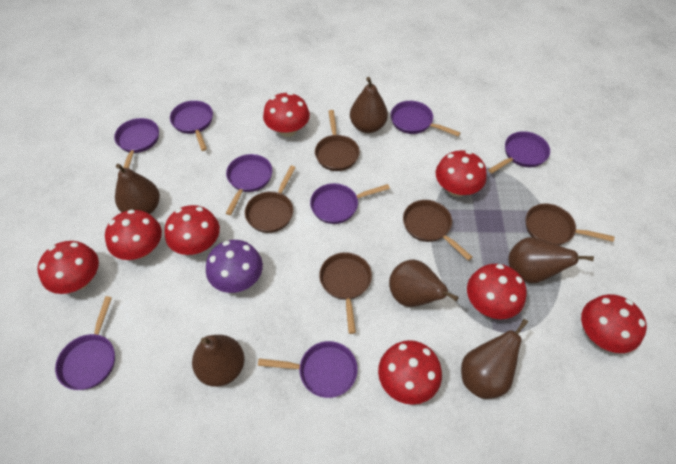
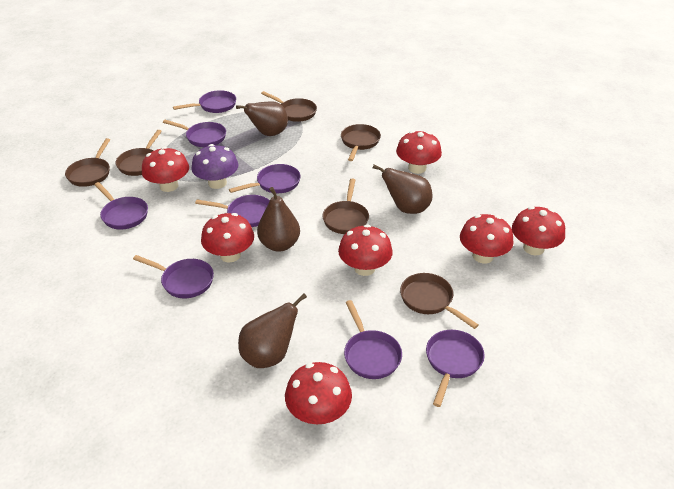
brown pan: 5 -> 6
brown pear: 6 -> 4
red mushroom: 8 -> 7

